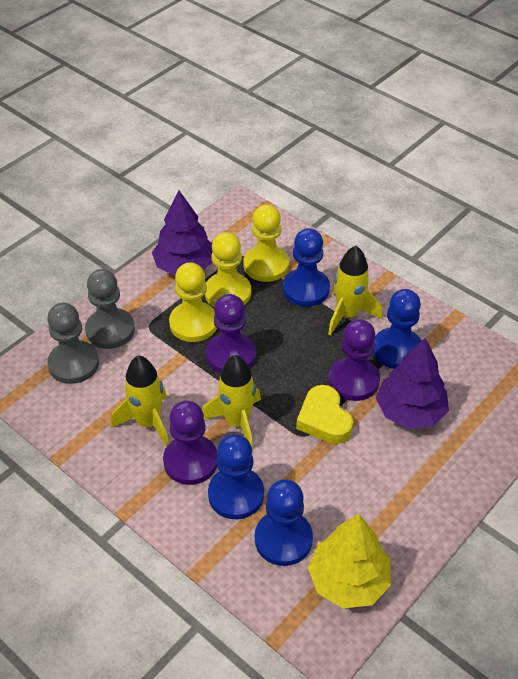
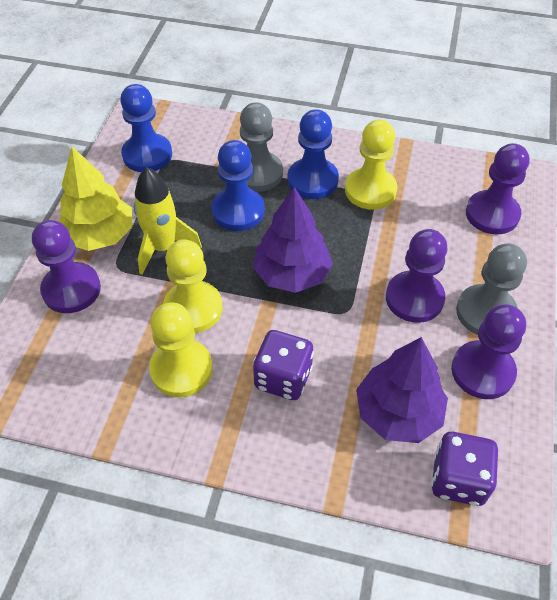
blue pawn: 4 -> 3
purple dice: 0 -> 2
purple pawn: 3 -> 4
yellow heart: 1 -> 0
yellow rocket: 3 -> 1

